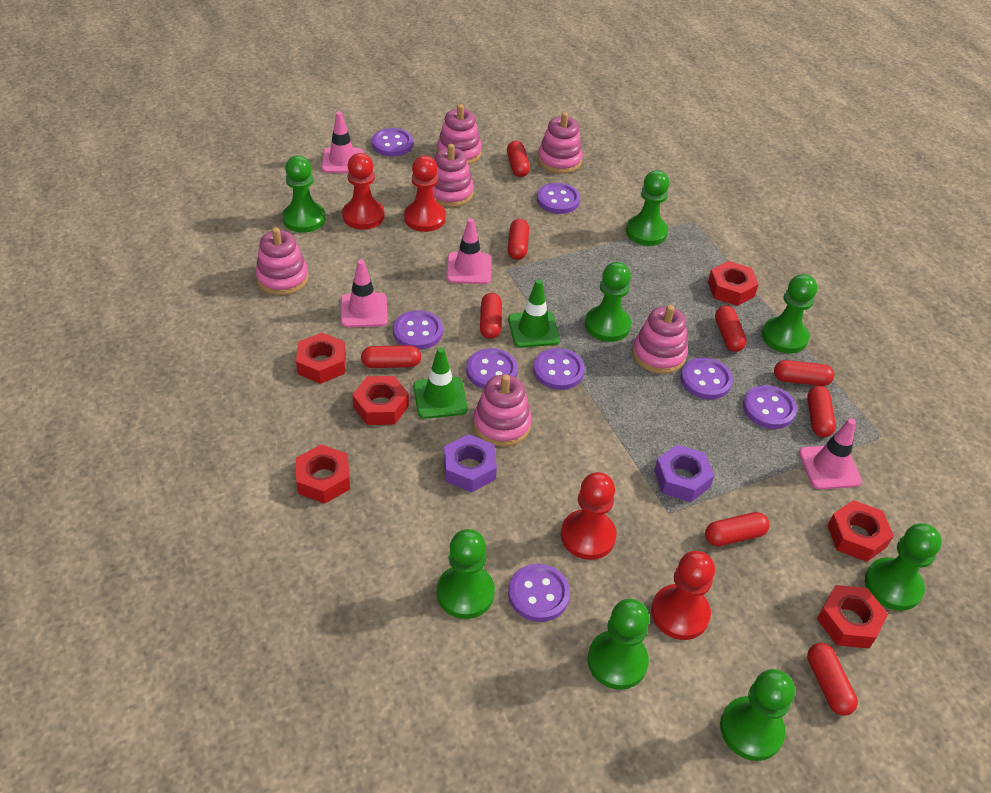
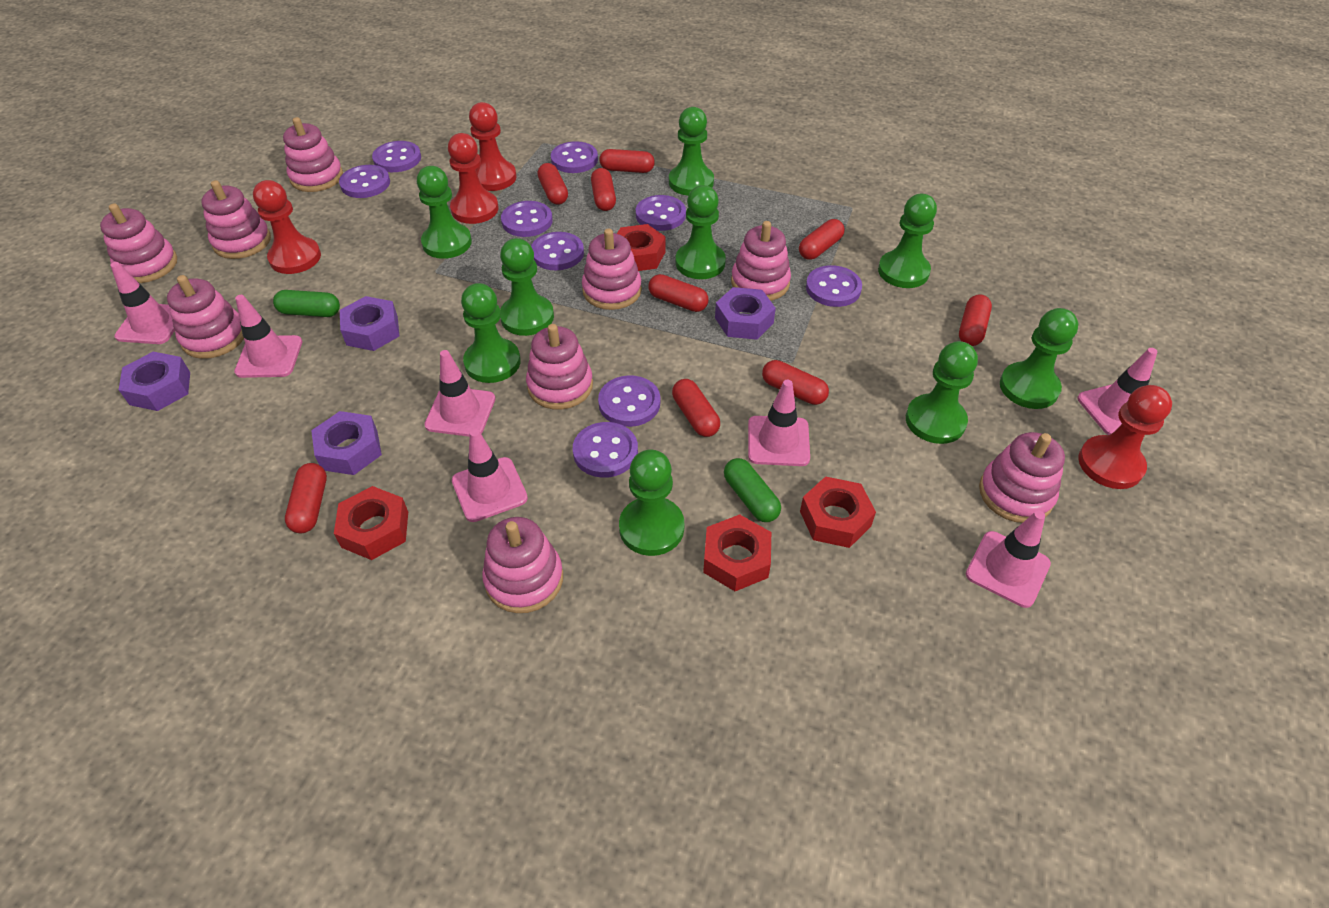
green capsule: 0 -> 2
green pawn: 8 -> 9
green traffic cone: 2 -> 0
pink stacking toy: 6 -> 9
pink traffic cone: 4 -> 7
purple button: 8 -> 9
purple nut: 2 -> 4
red nut: 6 -> 4

